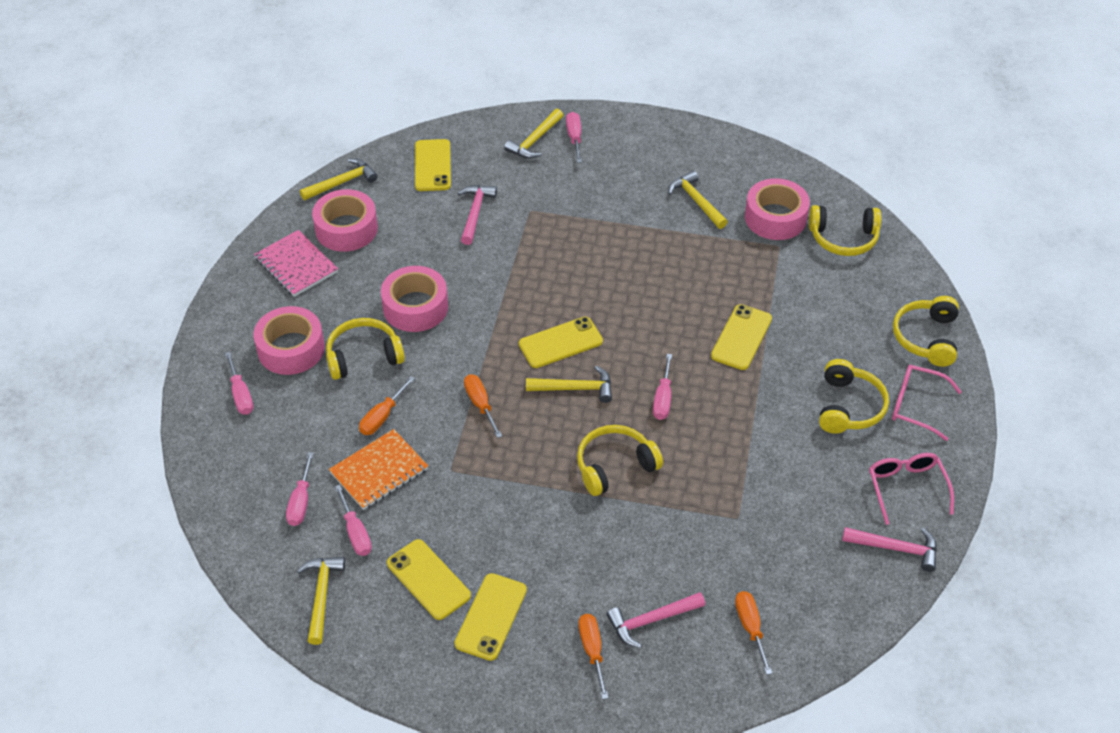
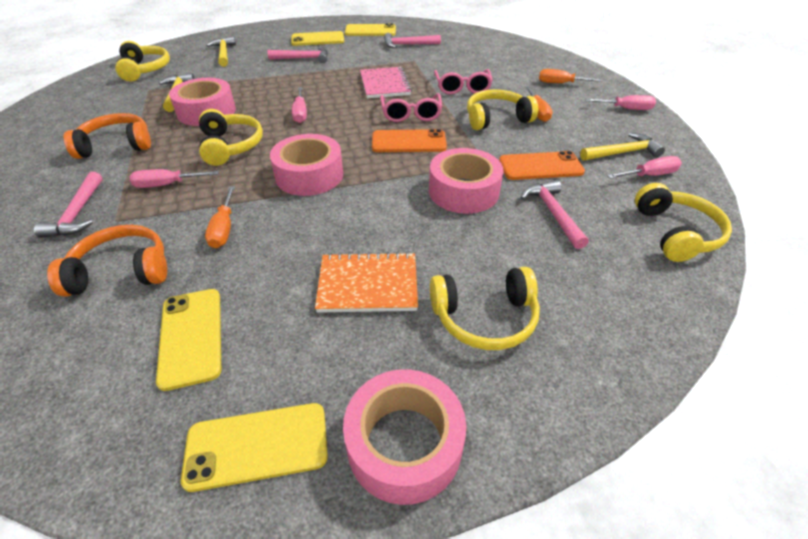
orange headphones: 0 -> 2
orange phone: 0 -> 2
orange screwdriver: 4 -> 3
pink hammer: 3 -> 4
pink screwdriver: 5 -> 4
yellow hammer: 5 -> 3
yellow phone: 5 -> 4

